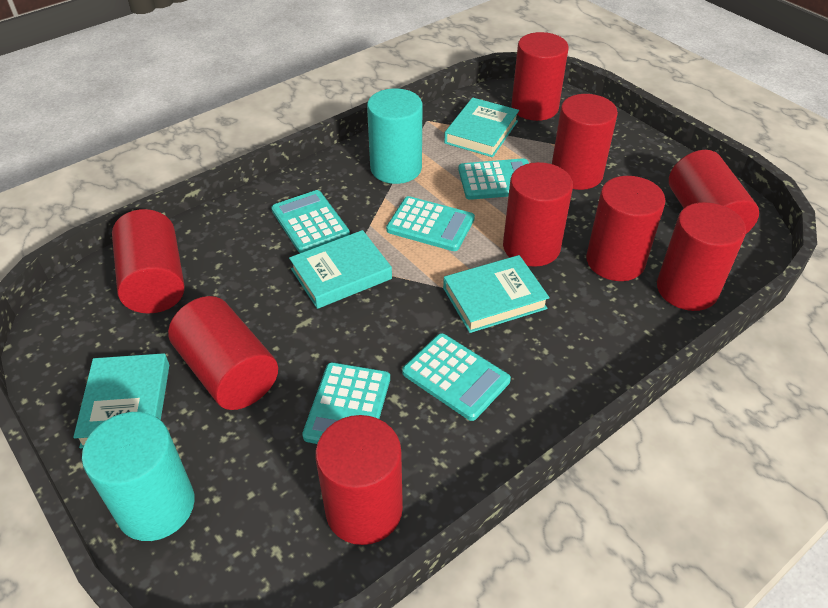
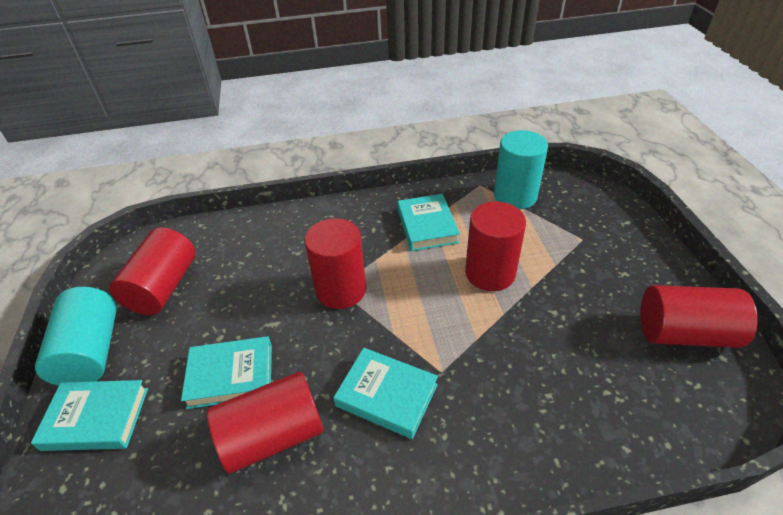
red cylinder: 9 -> 5
turquoise calculator: 5 -> 0

